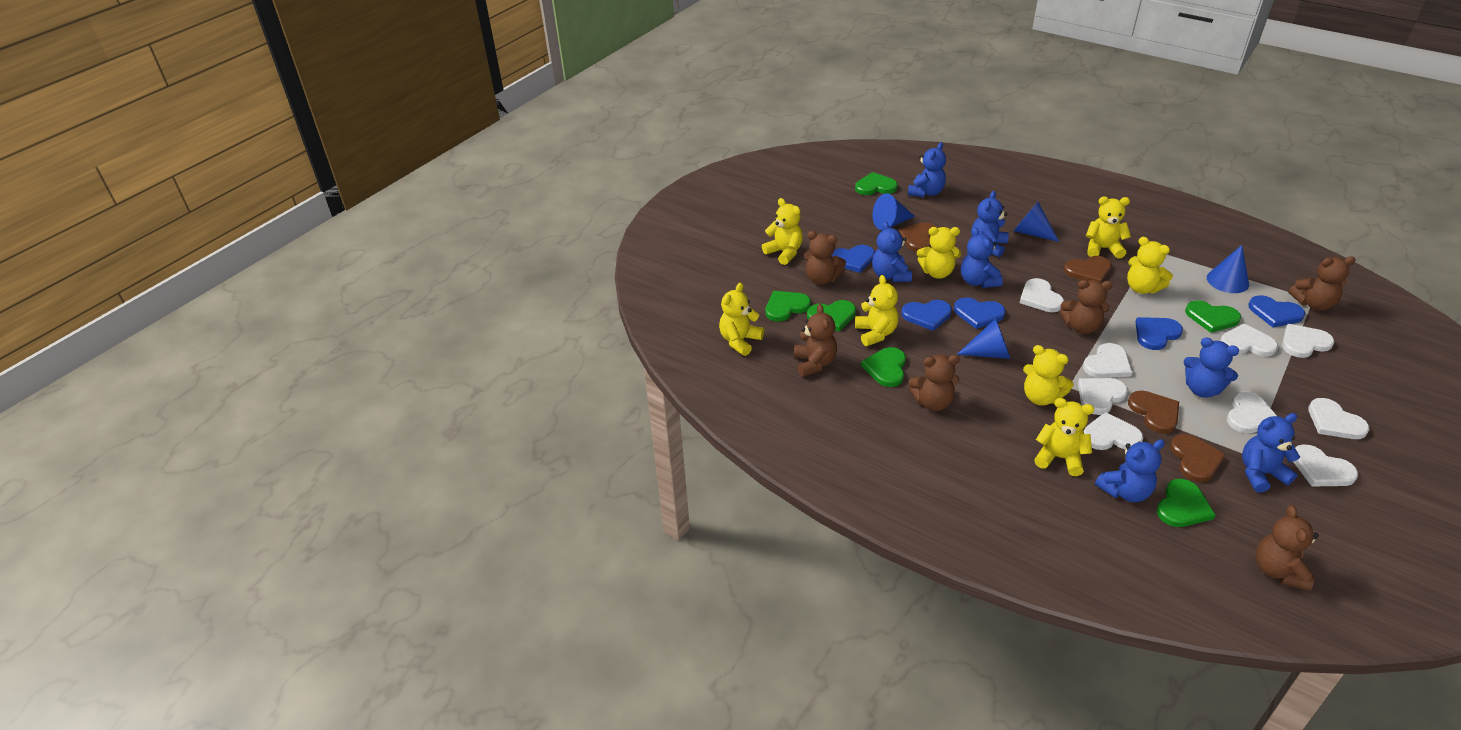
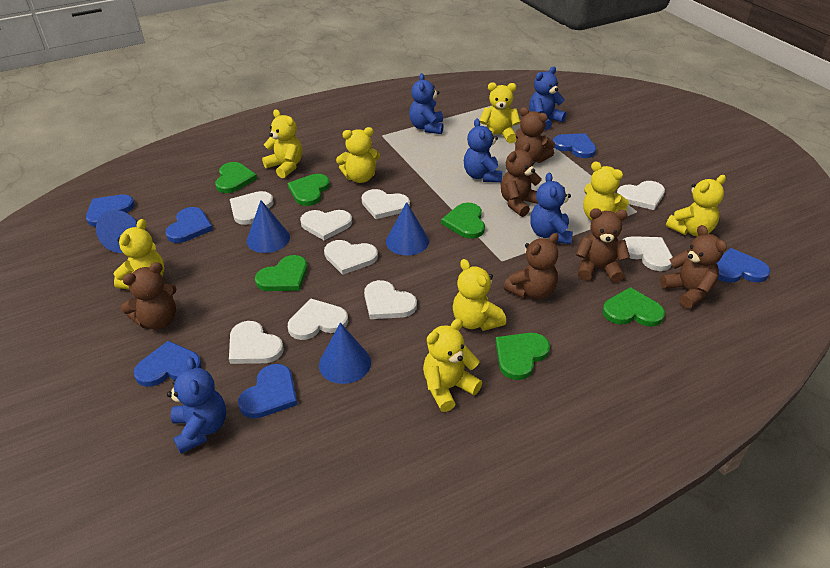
blue heart: 5 -> 6
blue teddy bear: 7 -> 5
brown heart: 4 -> 0

